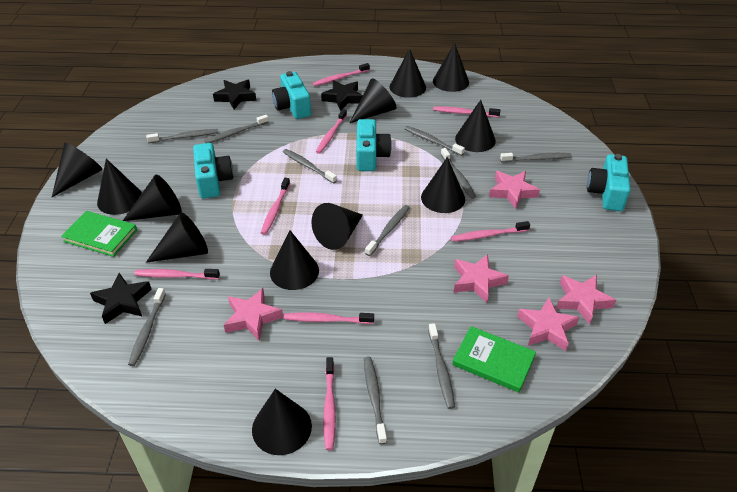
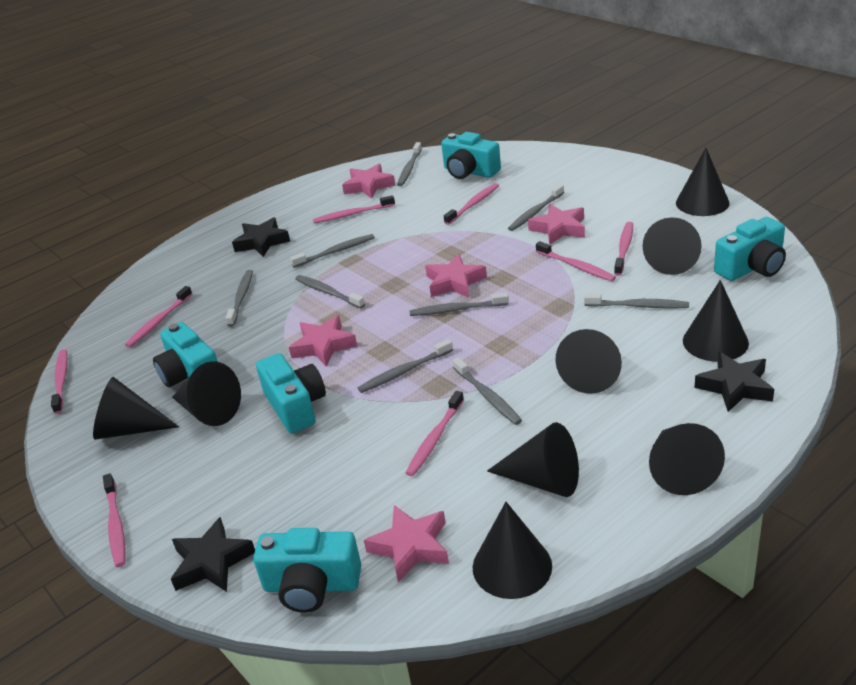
black cone: 12 -> 9
green book: 2 -> 0
grey toothbrush: 10 -> 9
turquoise camera: 4 -> 5

